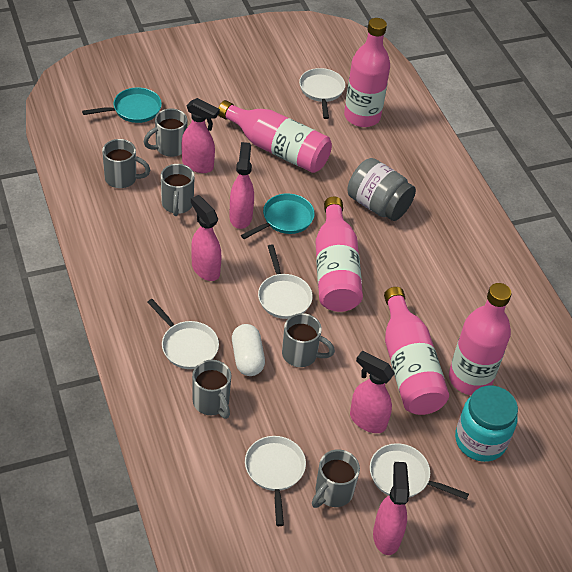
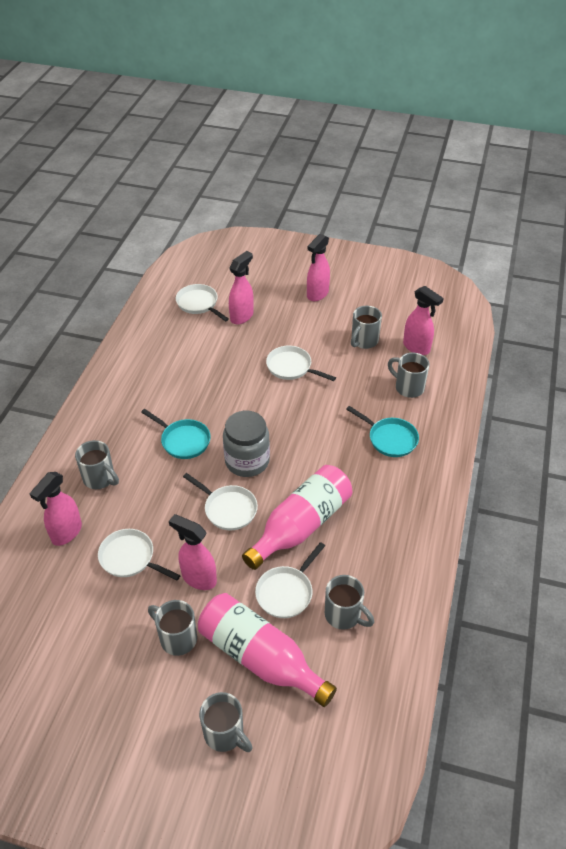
pink bottle: 5 -> 2
turquoise jar: 1 -> 0
white capsule: 1 -> 0

